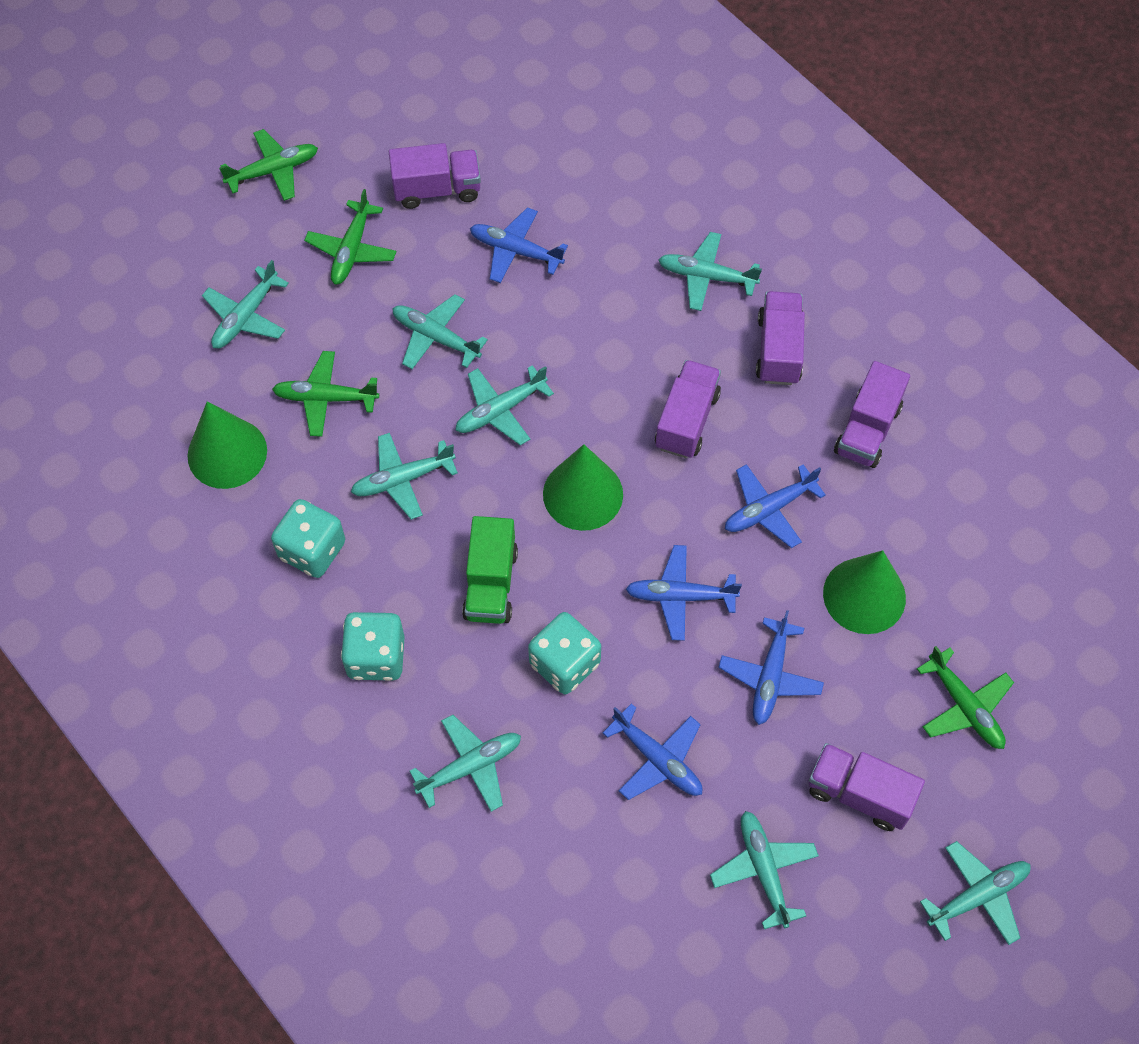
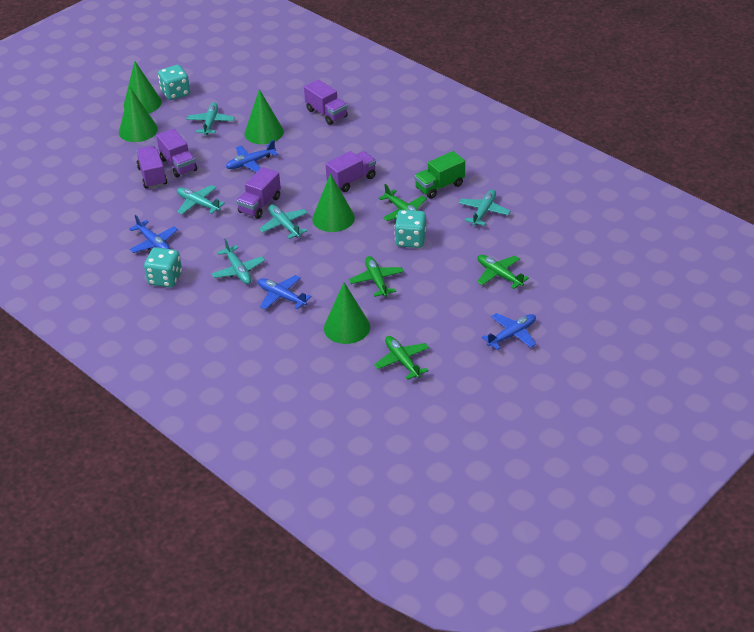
blue plane: 5 -> 4
green cone: 3 -> 5
turquoise plane: 8 -> 5

